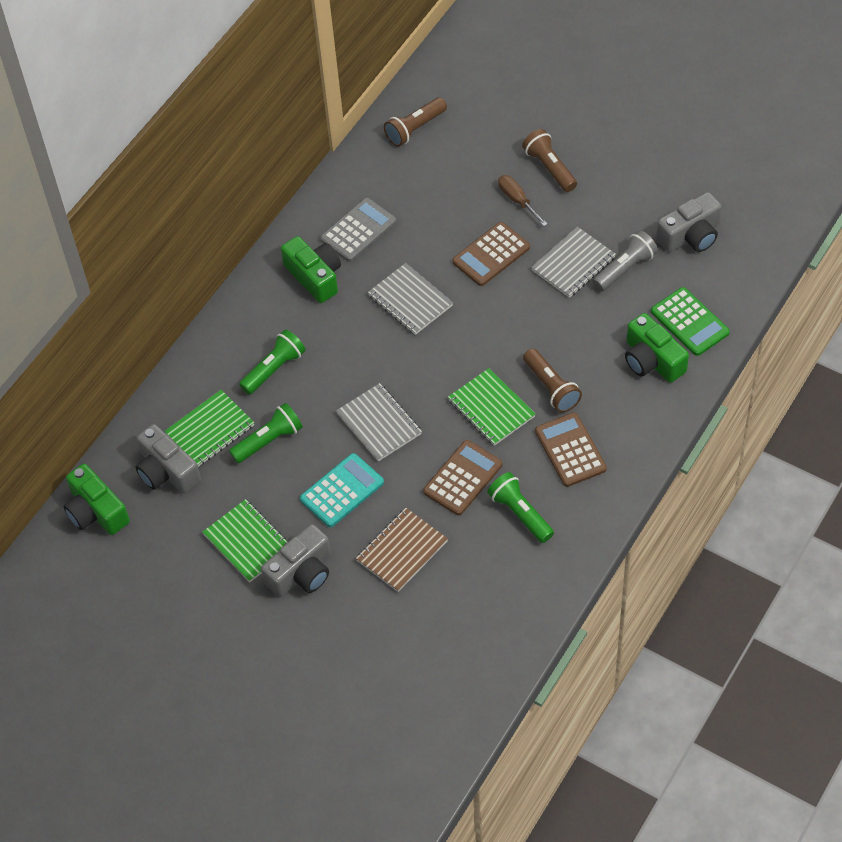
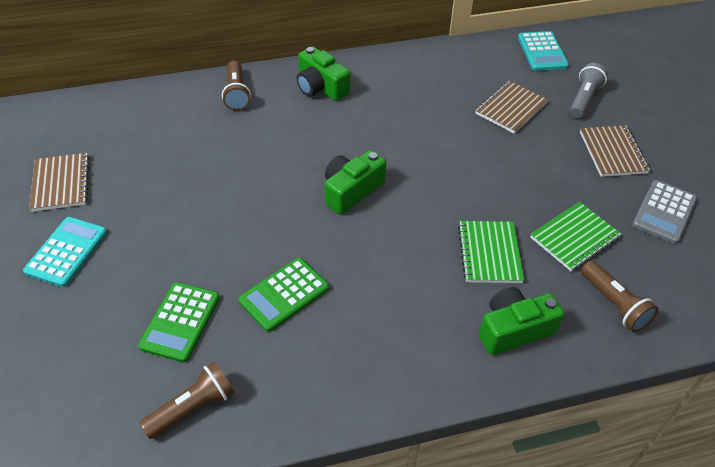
brown calculator: 3 -> 0
brown notebook: 1 -> 3
brown screwdriver: 1 -> 0
green calculator: 1 -> 2
green flashlight: 3 -> 0
green notebook: 3 -> 2
grey camera: 3 -> 0
grey notebook: 3 -> 0
turquoise calculator: 1 -> 2

